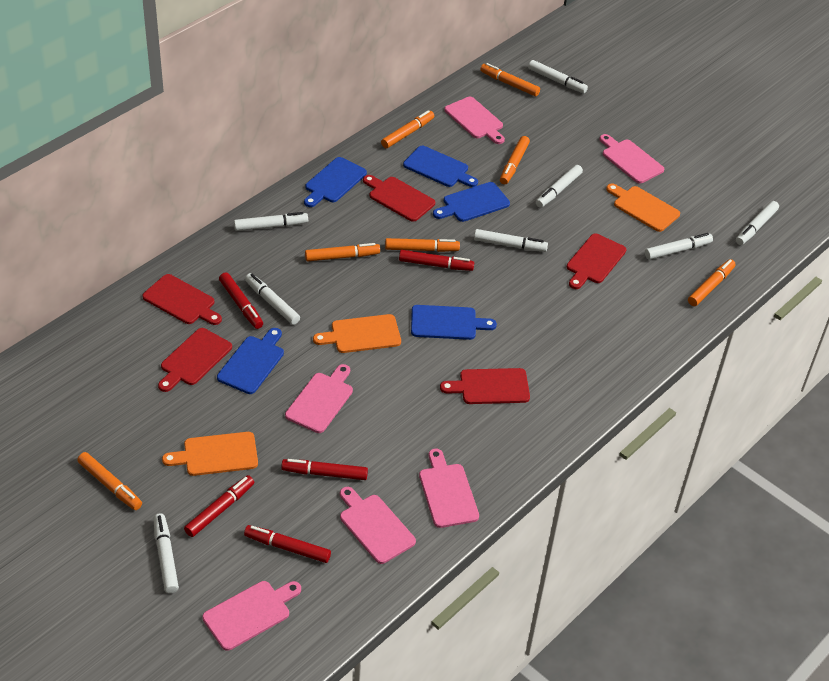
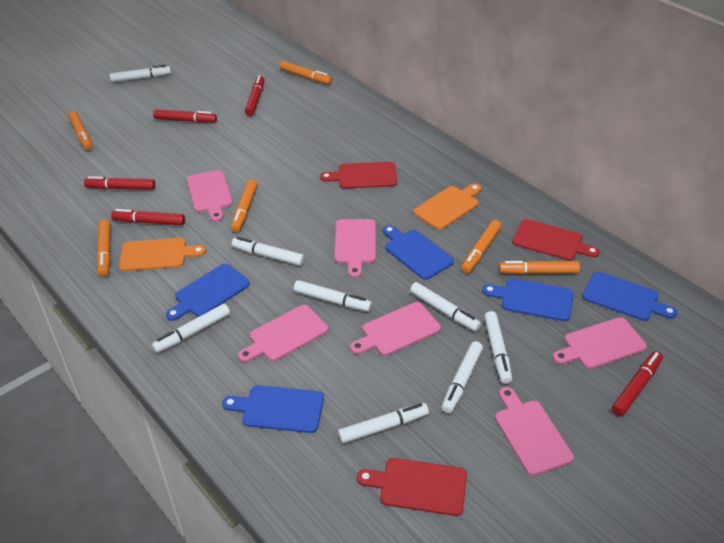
orange cutting board: 3 -> 2
orange marker: 7 -> 6
red cutting board: 5 -> 3

